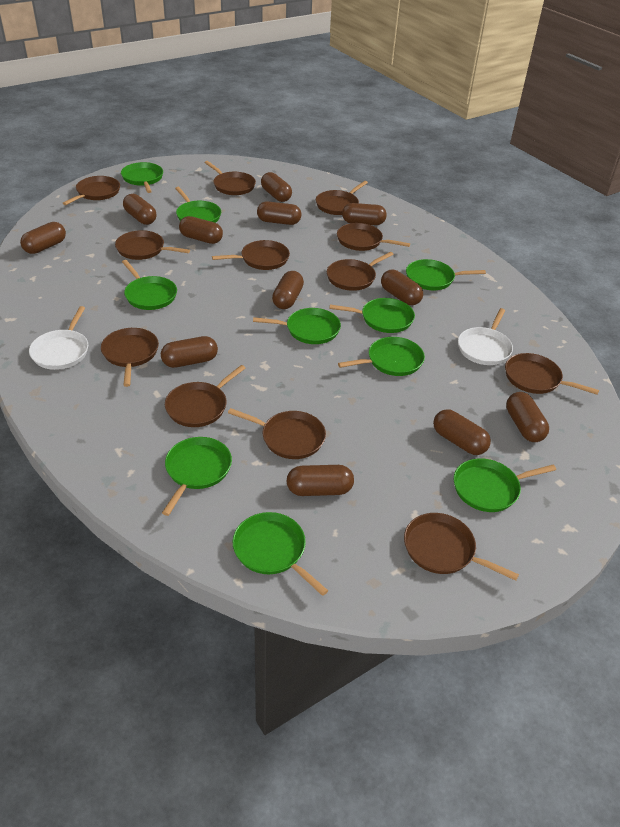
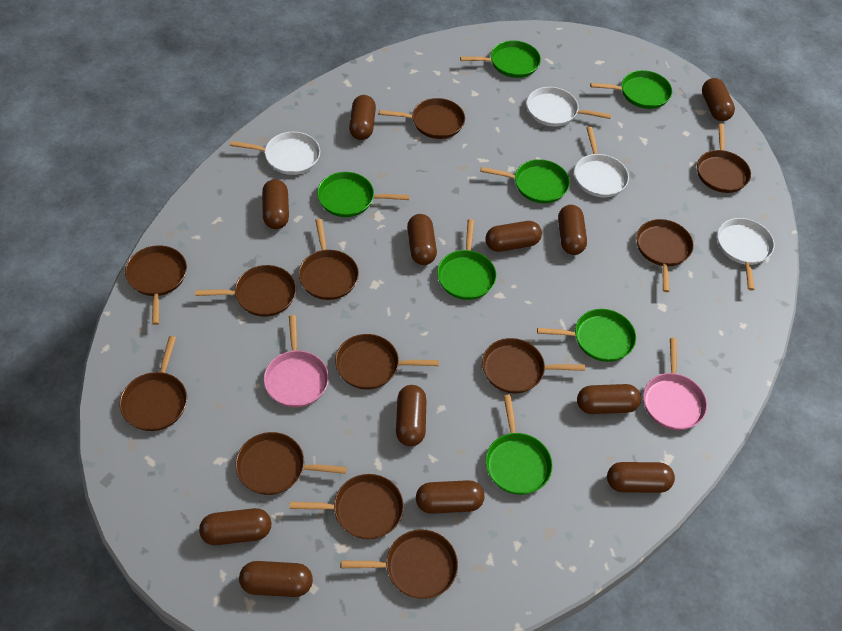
green pan: 10 -> 7
pink pan: 0 -> 2
white pan: 2 -> 4

